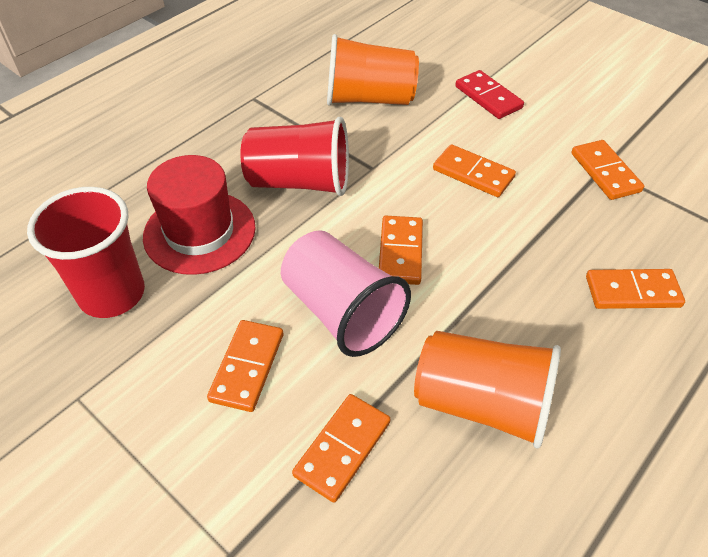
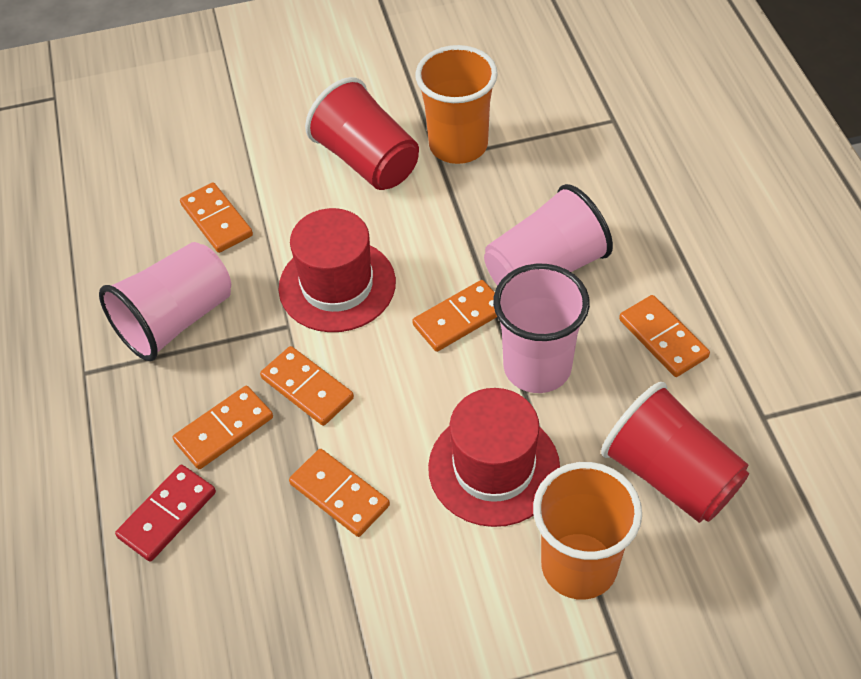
pink cup: 1 -> 3
red hat: 1 -> 2

